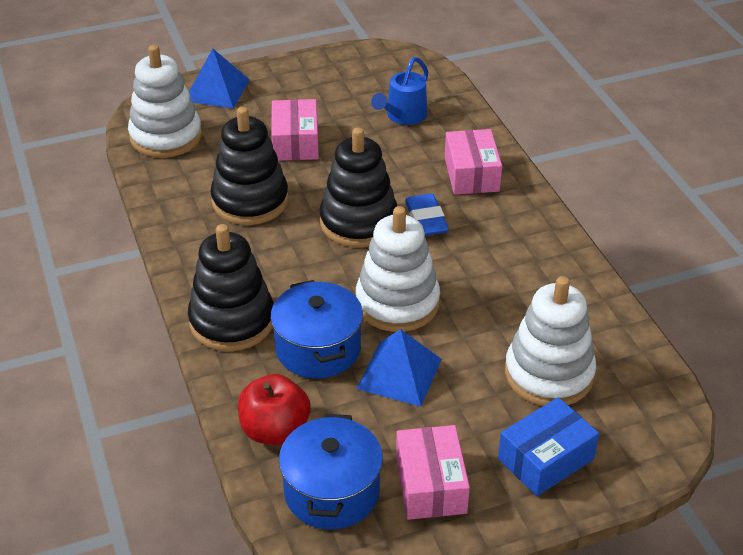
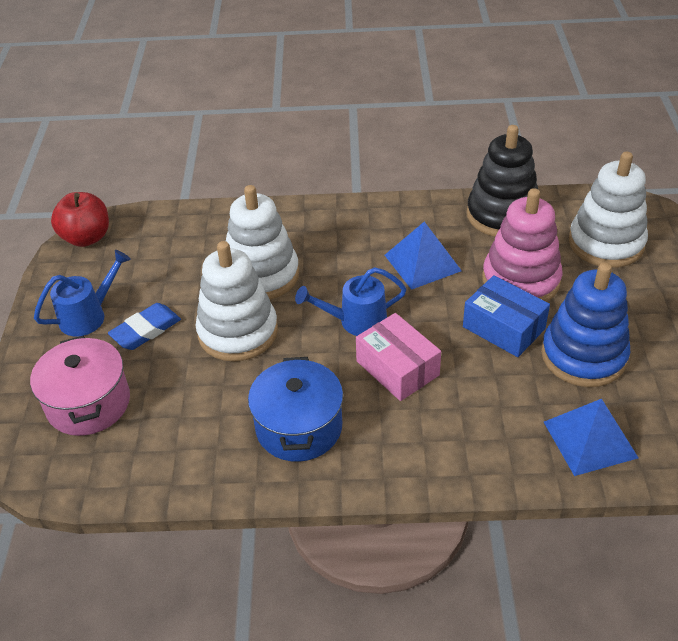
black stacking toy: 3 -> 1
blue pot: 2 -> 1
blue stacking toy: 0 -> 1
blue watering can: 1 -> 2
pink box: 3 -> 1
pink pot: 0 -> 1
pink stacking toy: 0 -> 1

